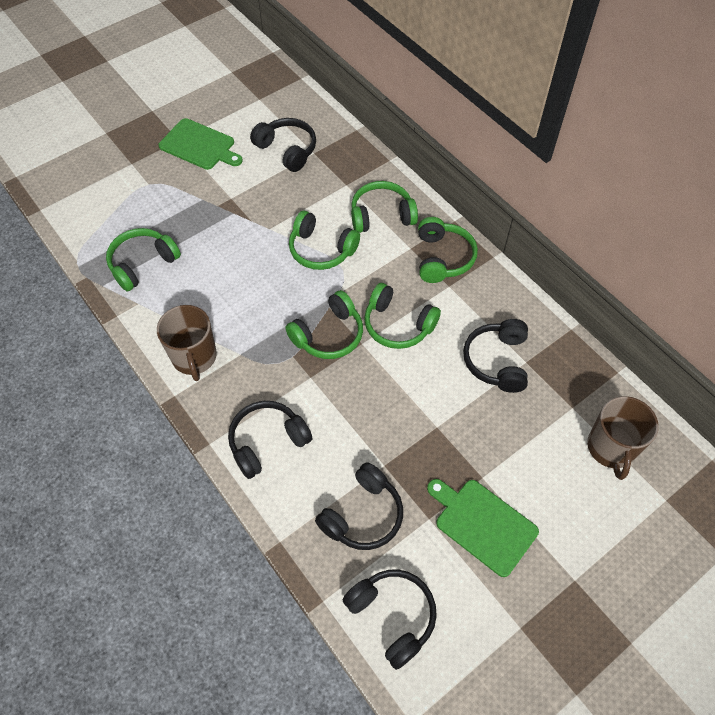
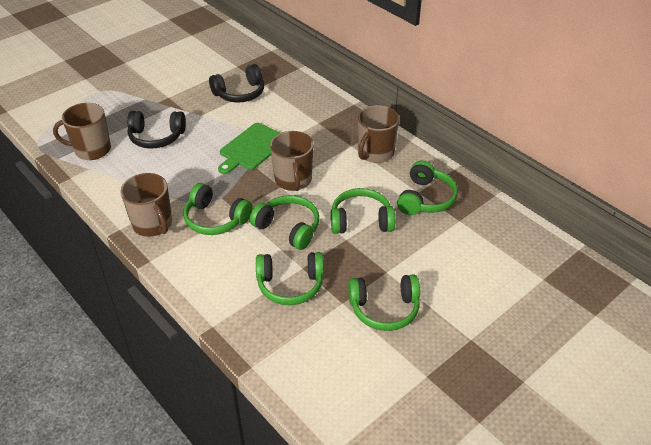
black headphones: 5 -> 2
brown mug: 2 -> 4
green cutting board: 2 -> 1

